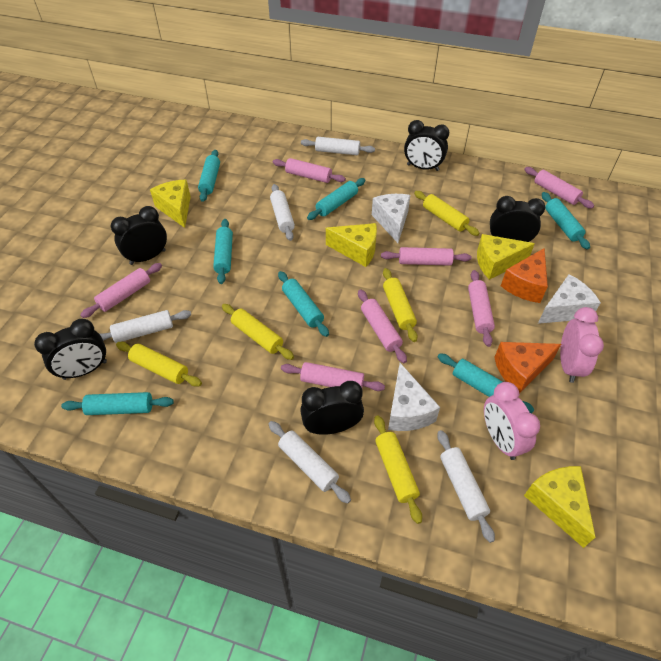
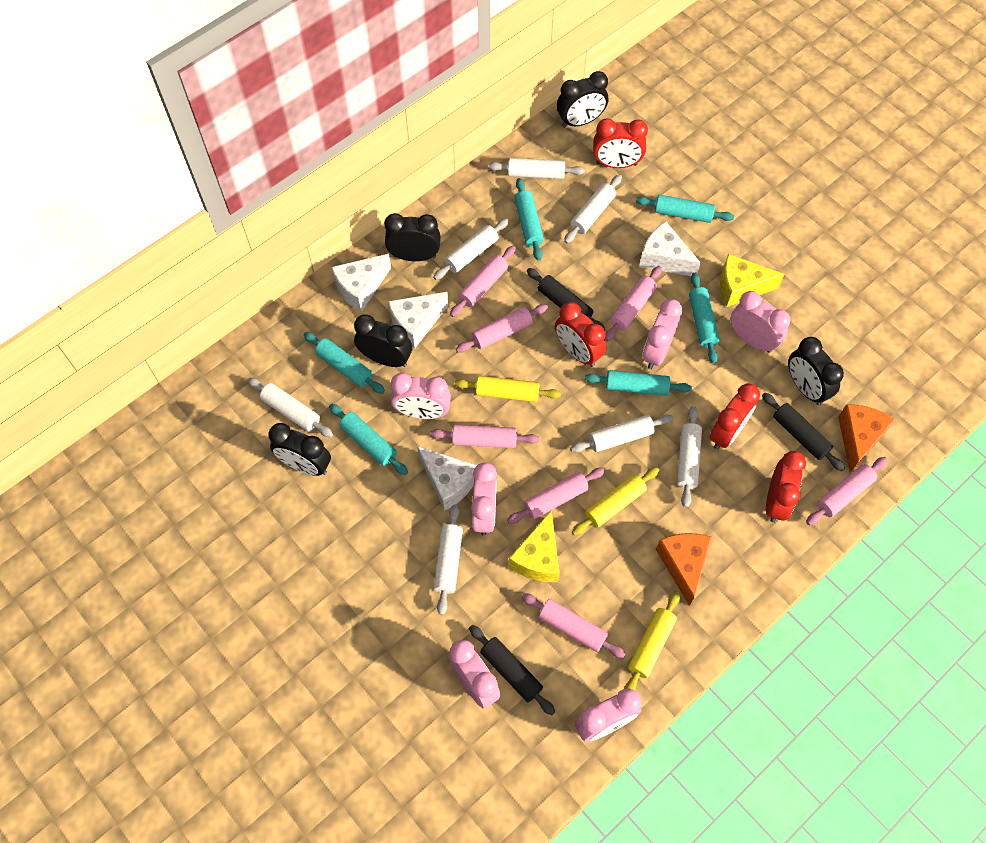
black rolling pin: 0 -> 3
pink clock: 2 -> 6
red clock: 0 -> 4
turquoise rolling pin: 7 -> 6
white cheese: 3 -> 4
white rolling pin: 5 -> 7
yellow cheese: 4 -> 2
yellow rolling pin: 5 -> 3

